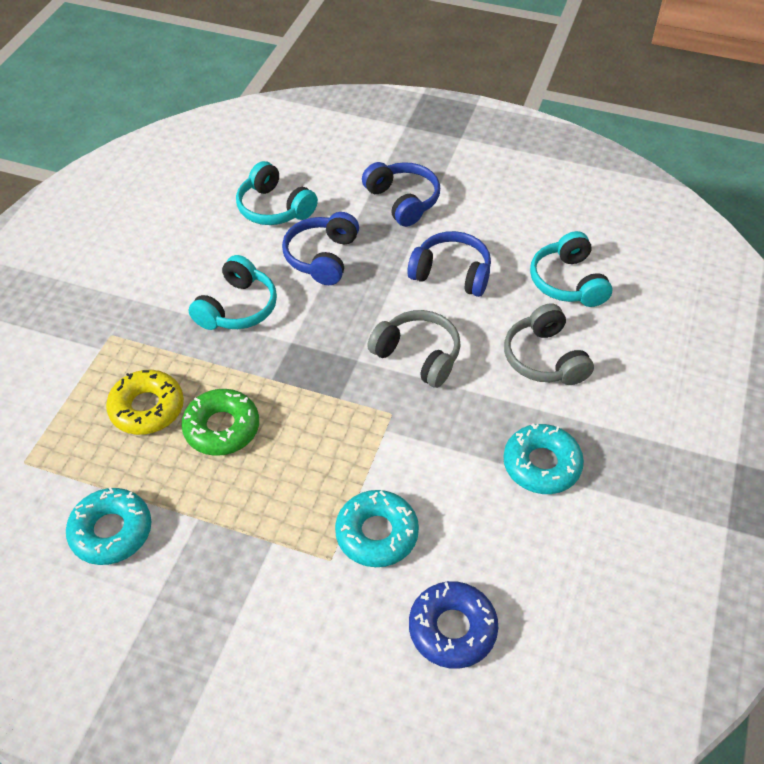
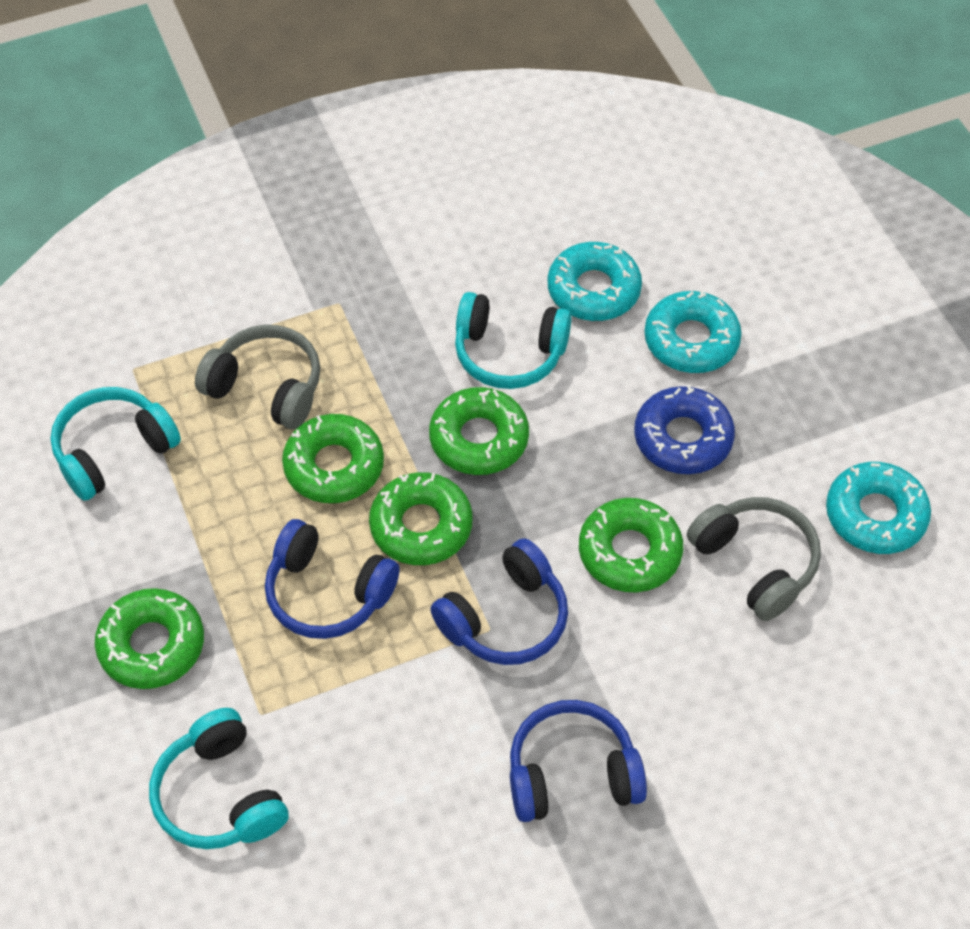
green donut: 1 -> 5
yellow donut: 1 -> 0

